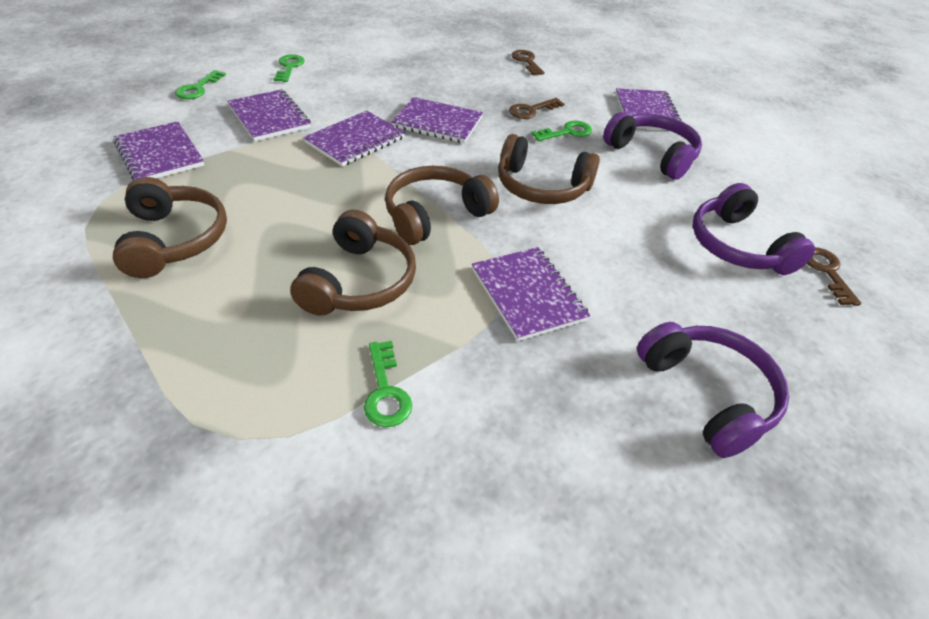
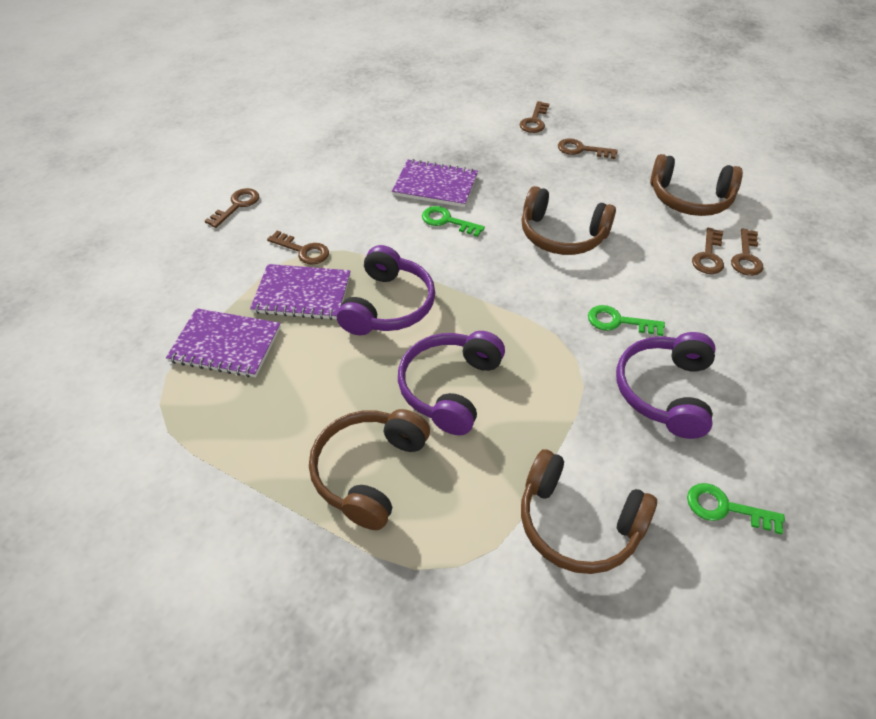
brown key: 3 -> 6
green key: 4 -> 3
purple notebook: 6 -> 3

